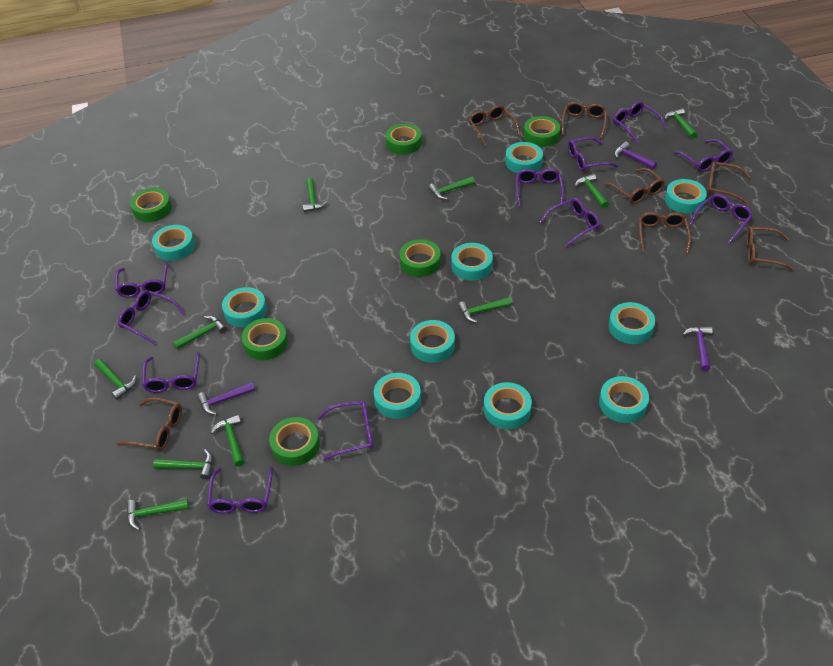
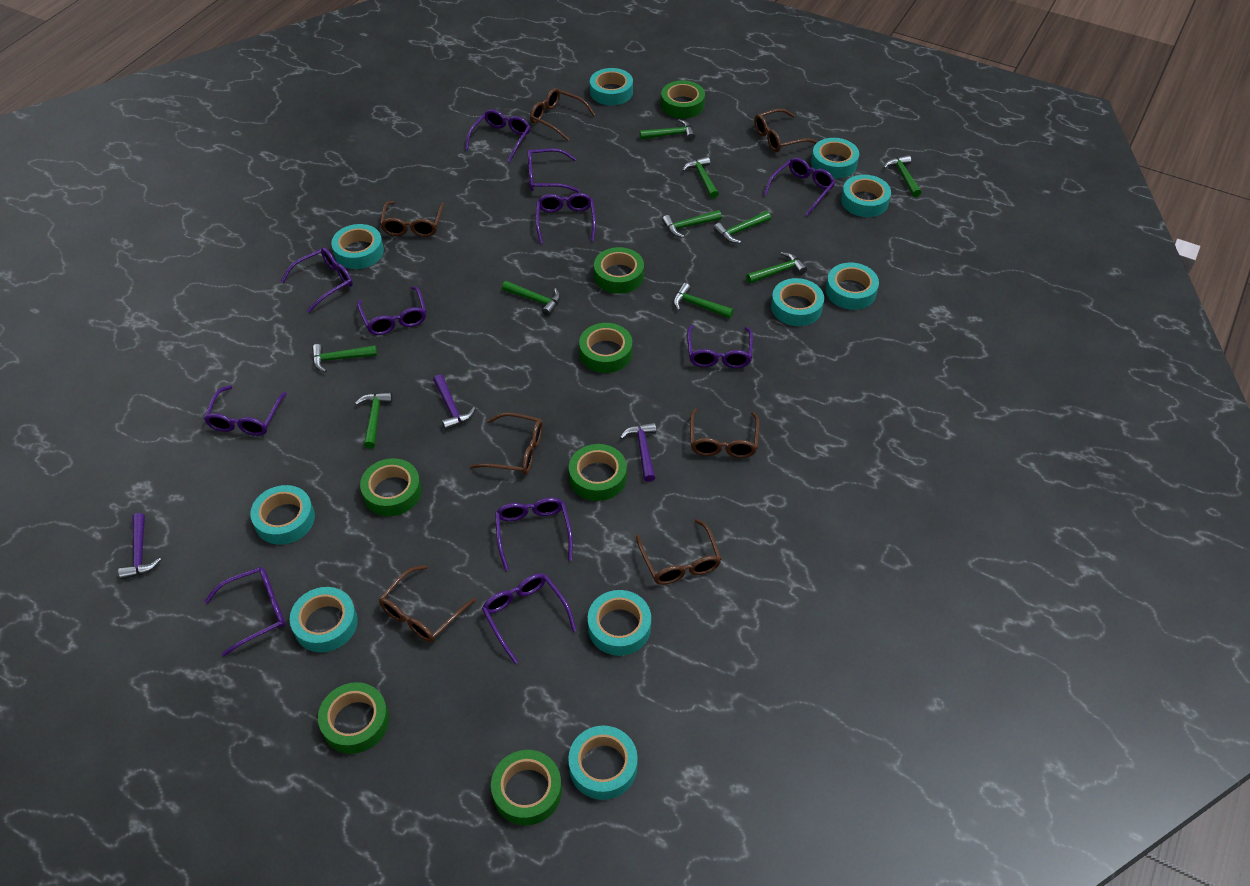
green tape: 6 -> 7

